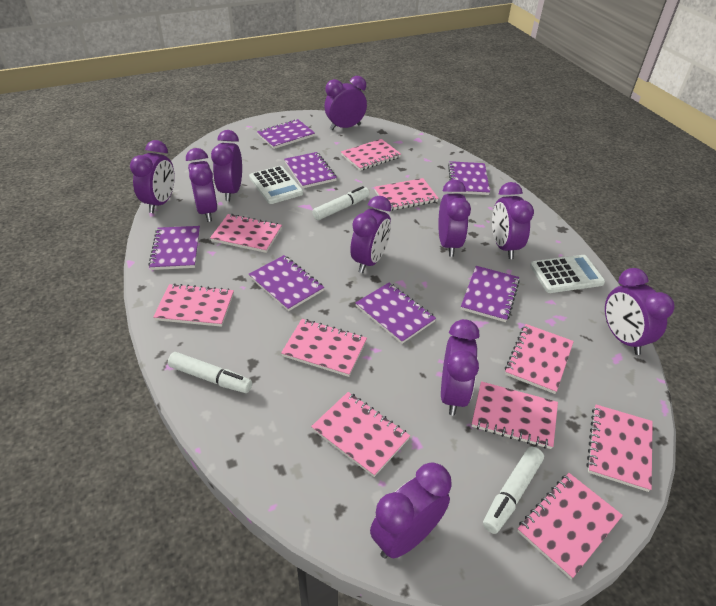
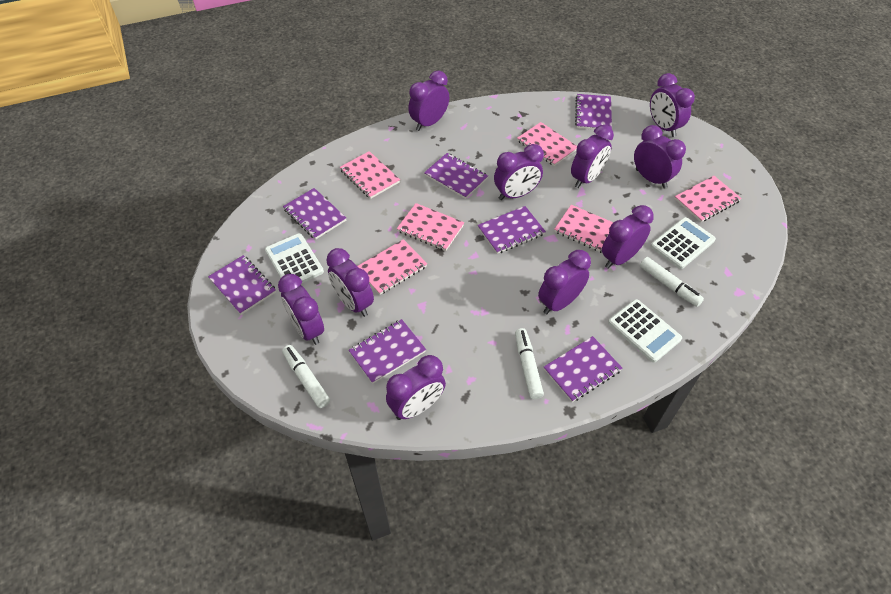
pink notebook: 10 -> 6
white calculator: 2 -> 3

